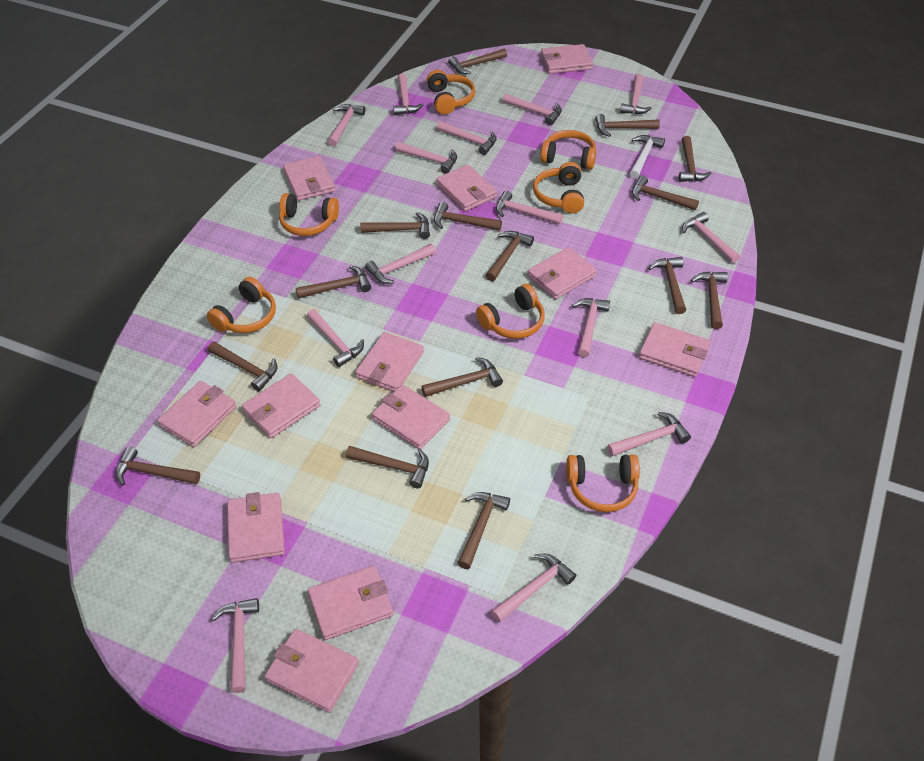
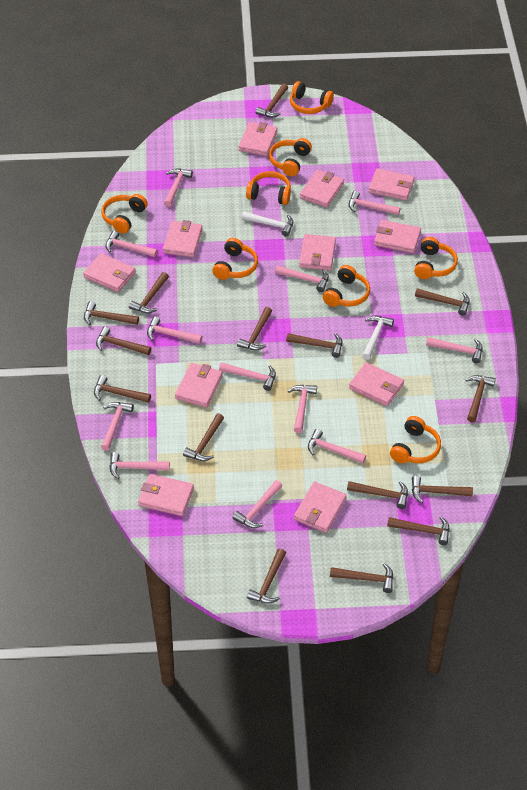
orange headphones: 7 -> 8
pink hammer: 14 -> 12
pink wallet: 12 -> 11
white hammer: 1 -> 2

